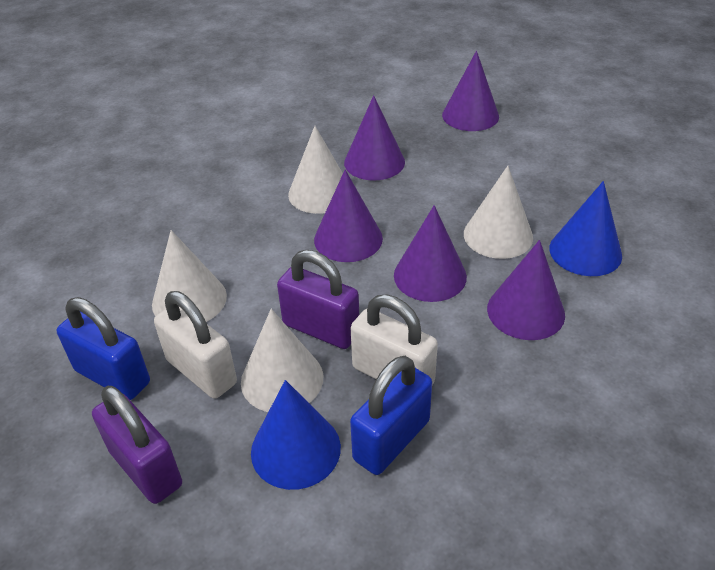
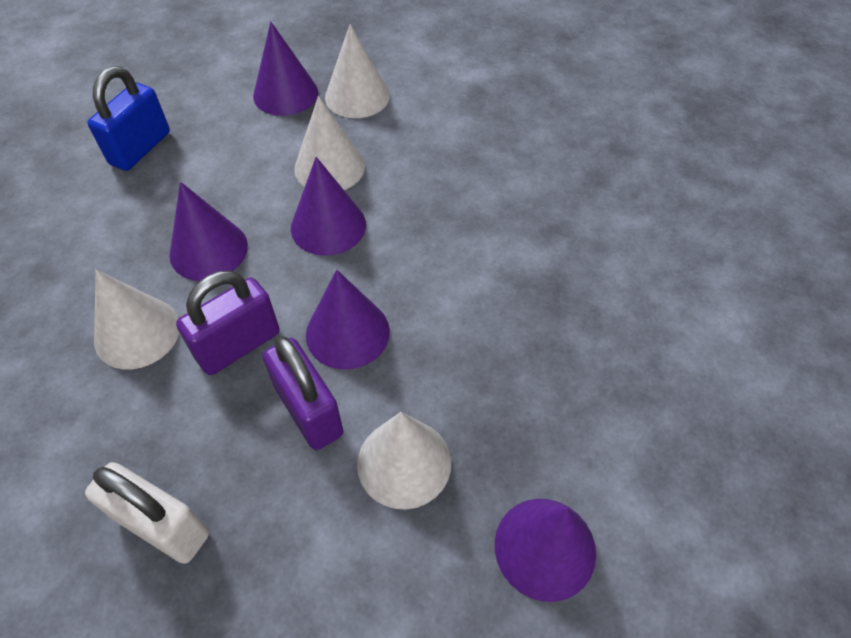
blue cone: 2 -> 0
blue padlock: 2 -> 1
white padlock: 2 -> 1

